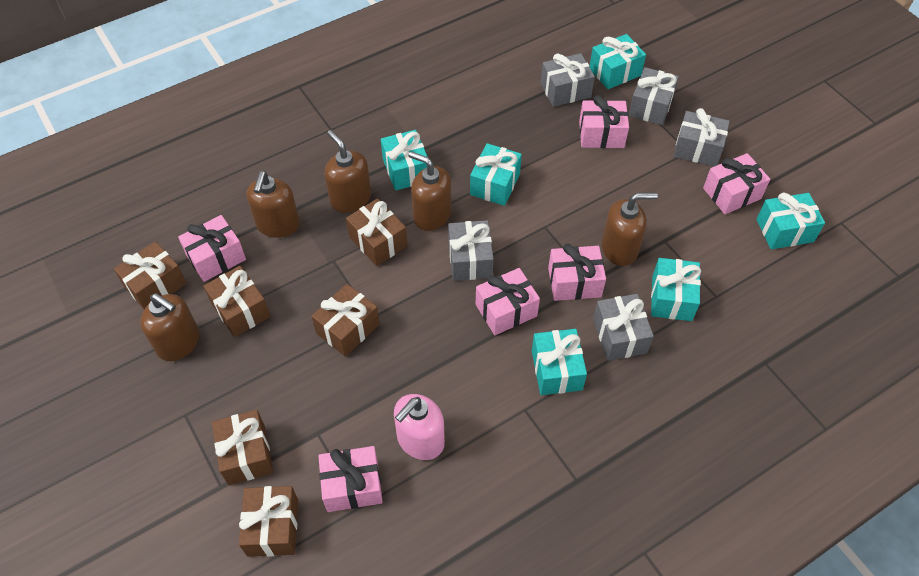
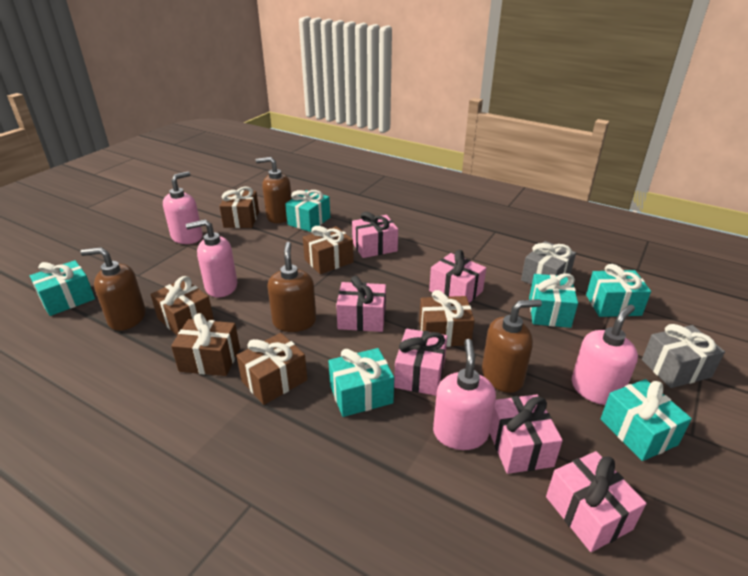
brown soap dispenser: 5 -> 4
grey gift: 5 -> 2
pink soap dispenser: 1 -> 4

